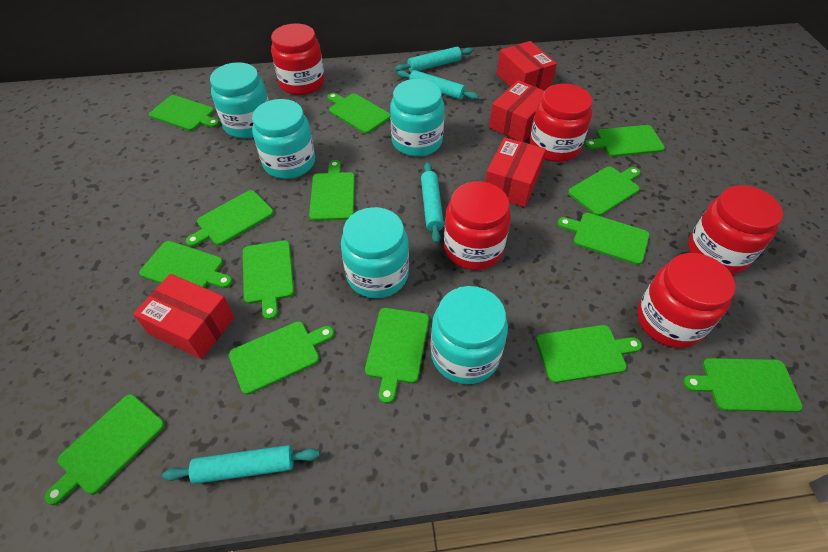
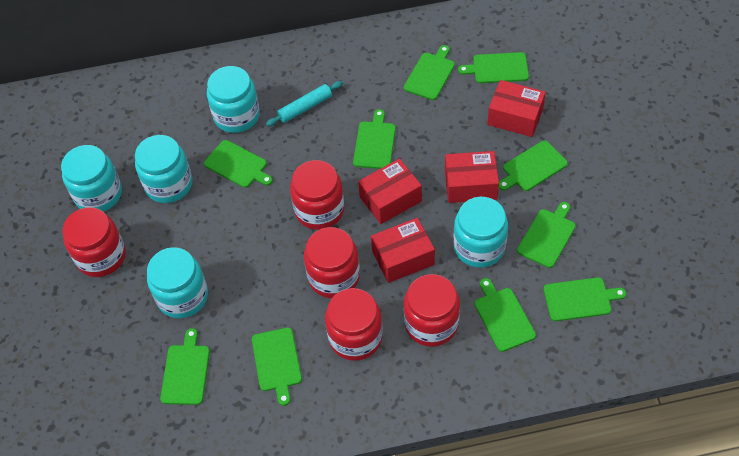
green cutting board: 14 -> 10
turquoise rolling pin: 4 -> 1

